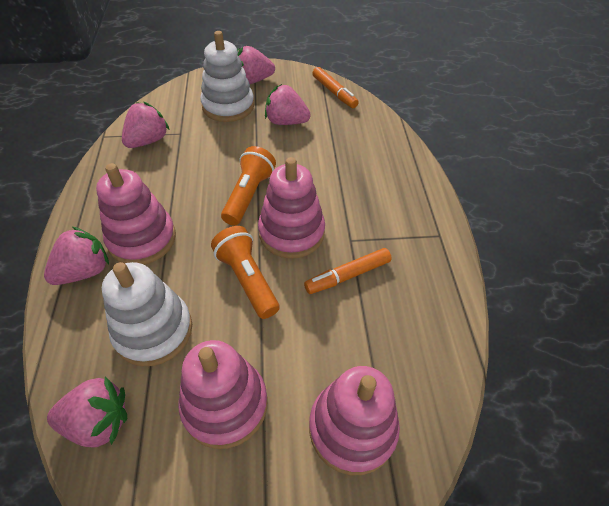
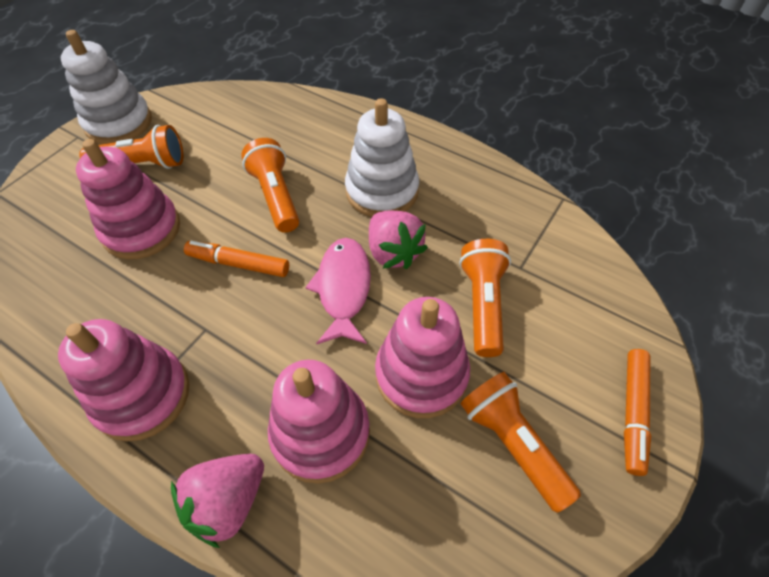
orange flashlight: 2 -> 4
pink fish: 0 -> 1
pink strawberry: 5 -> 2

